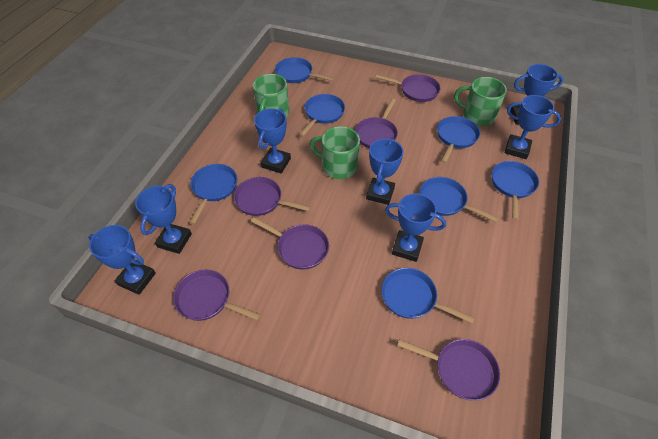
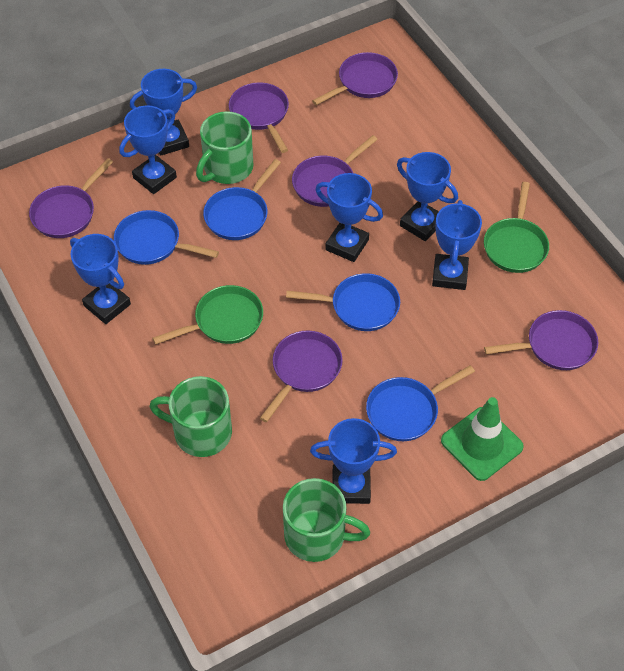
blue pan: 7 -> 4
green pan: 0 -> 2
green traffic cone: 0 -> 1

